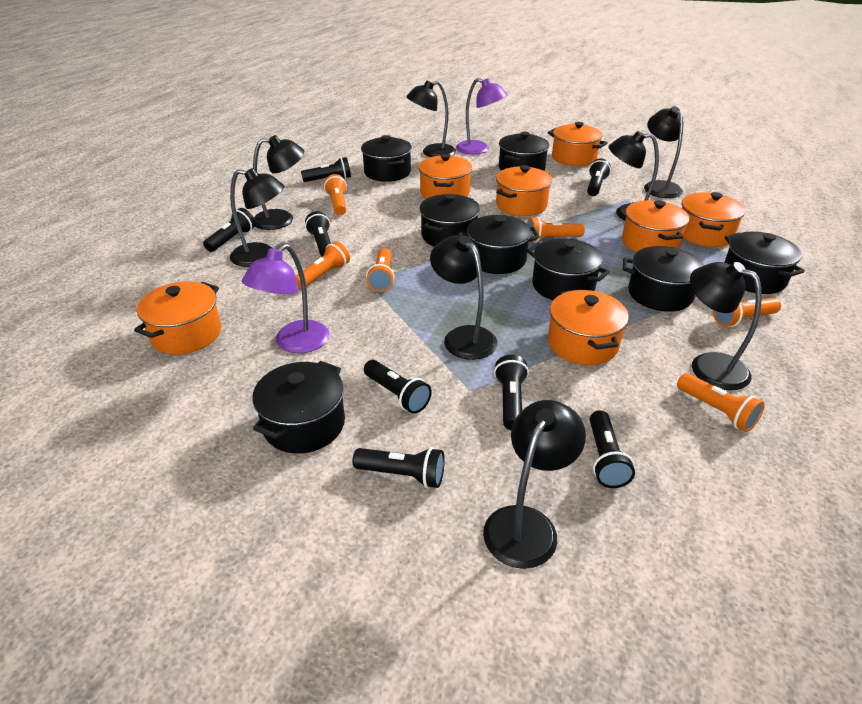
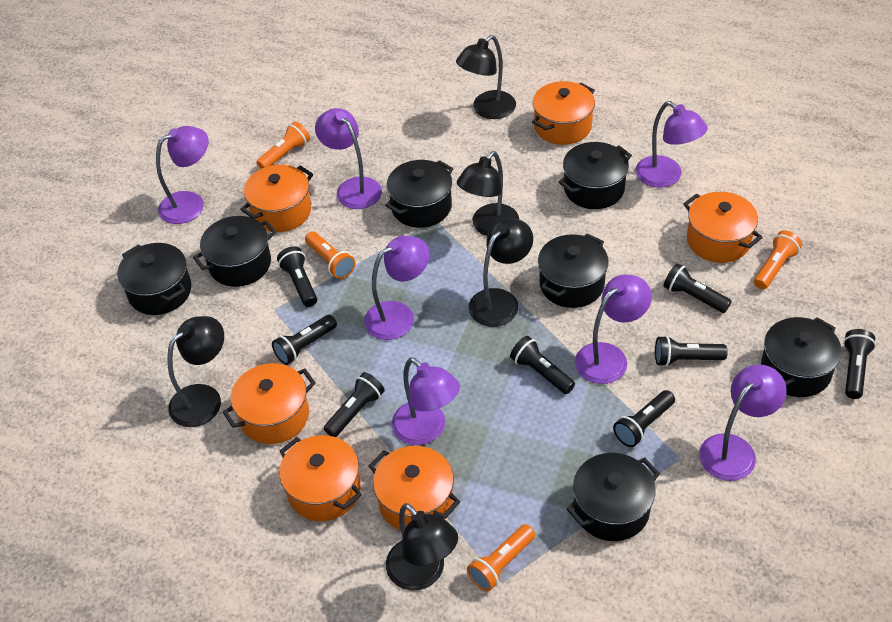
black lamp: 8 -> 5
black pot: 8 -> 7
orange flashlight: 6 -> 4
orange pot: 7 -> 6
purple lamp: 2 -> 7

